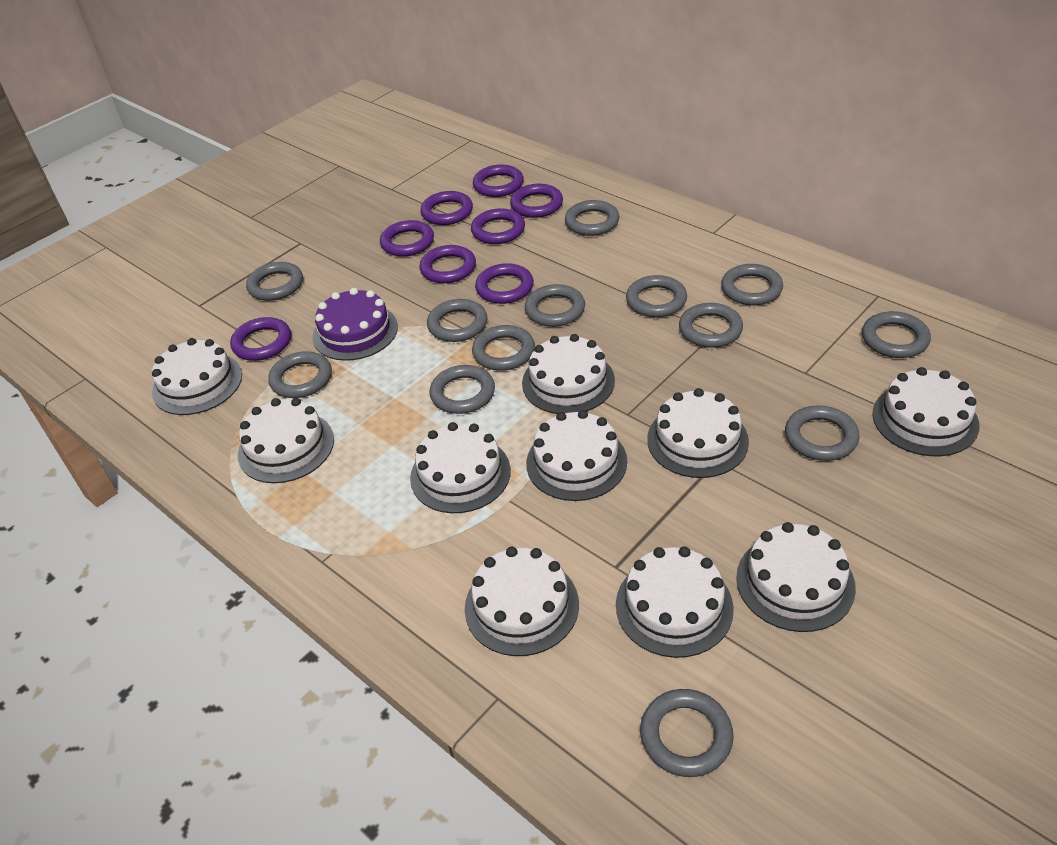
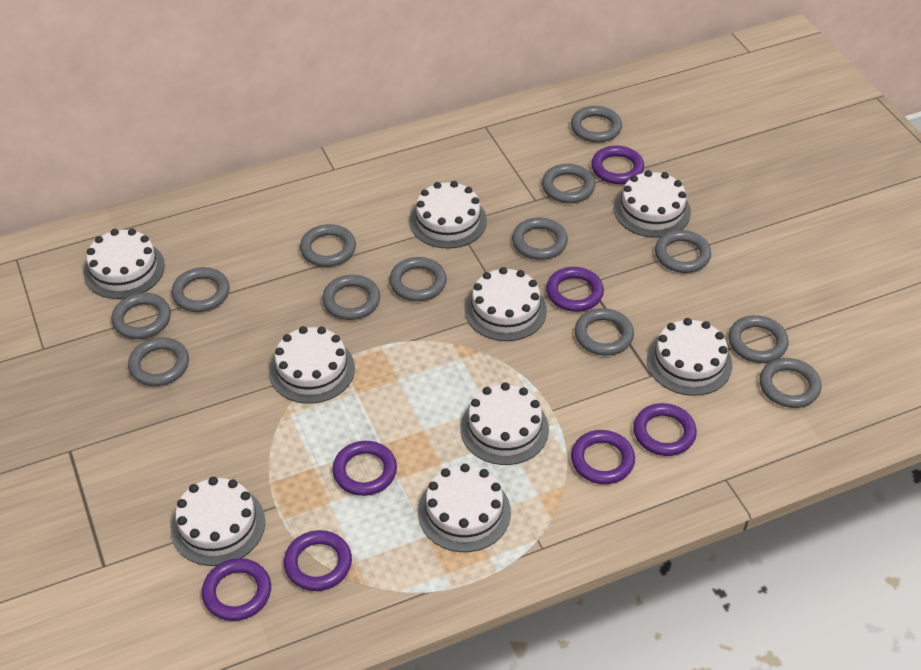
purple cake: 1 -> 0
purple ring: 8 -> 7
white cake: 10 -> 9

